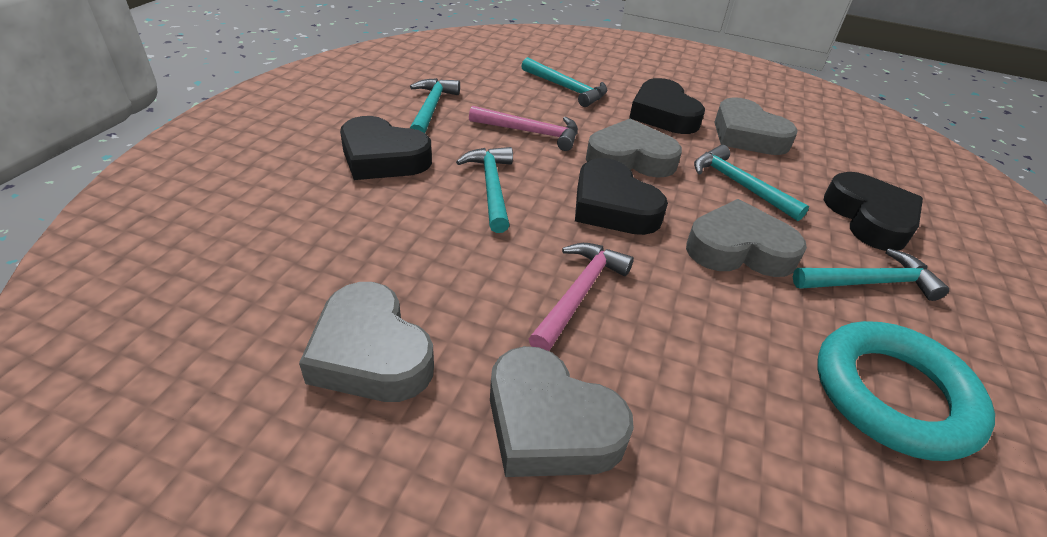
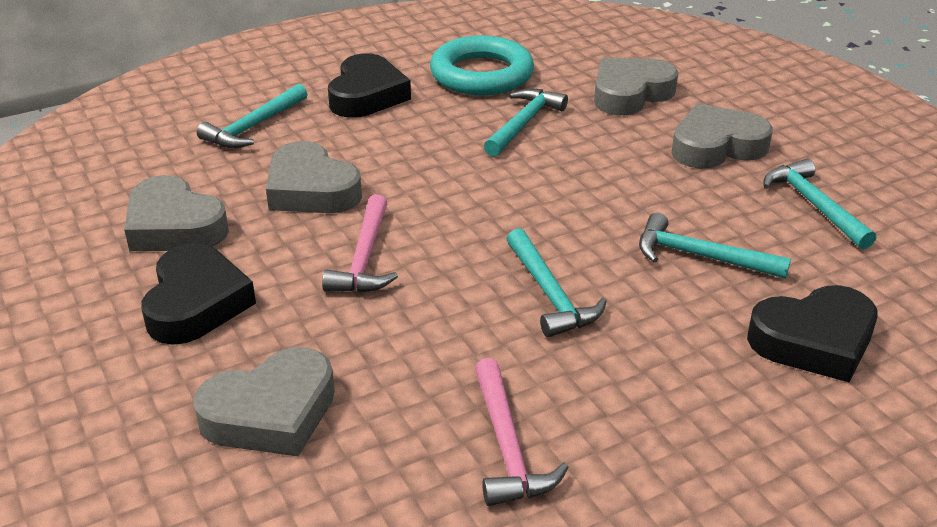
black heart: 4 -> 3

